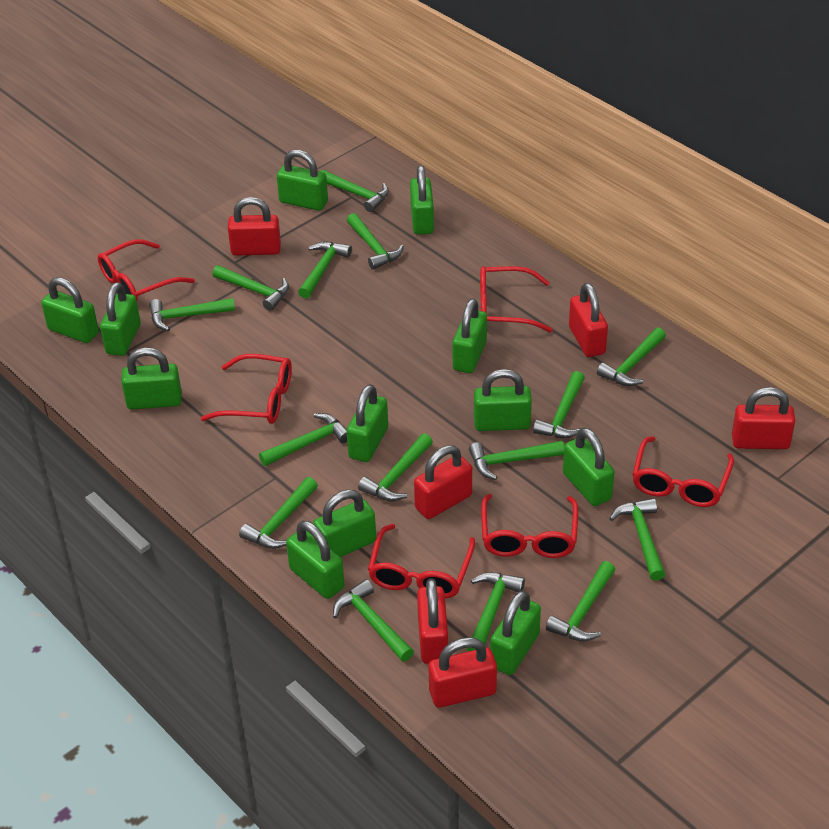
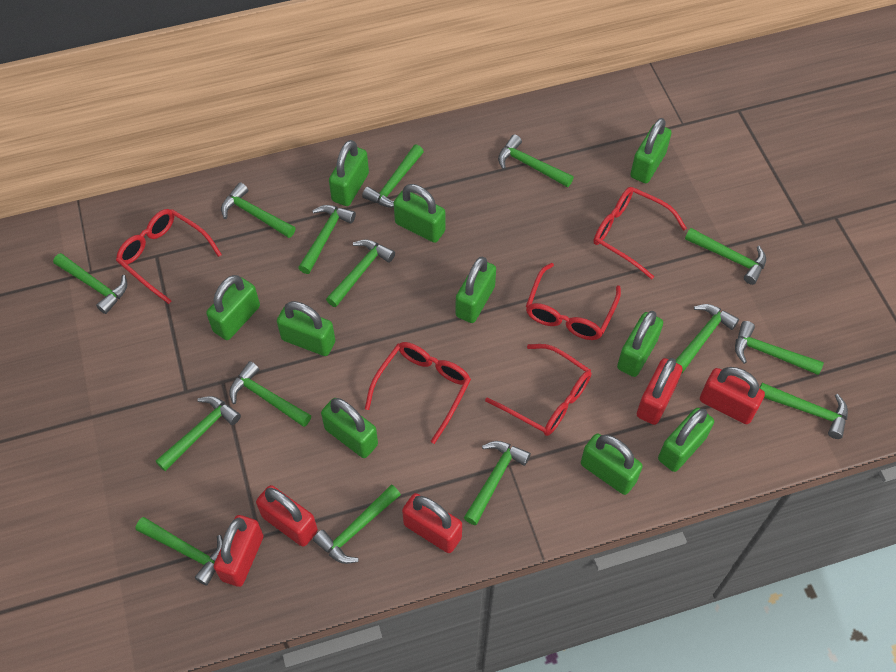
green padlock: 12 -> 10
red glasses: 6 -> 5
red padlock: 6 -> 5

